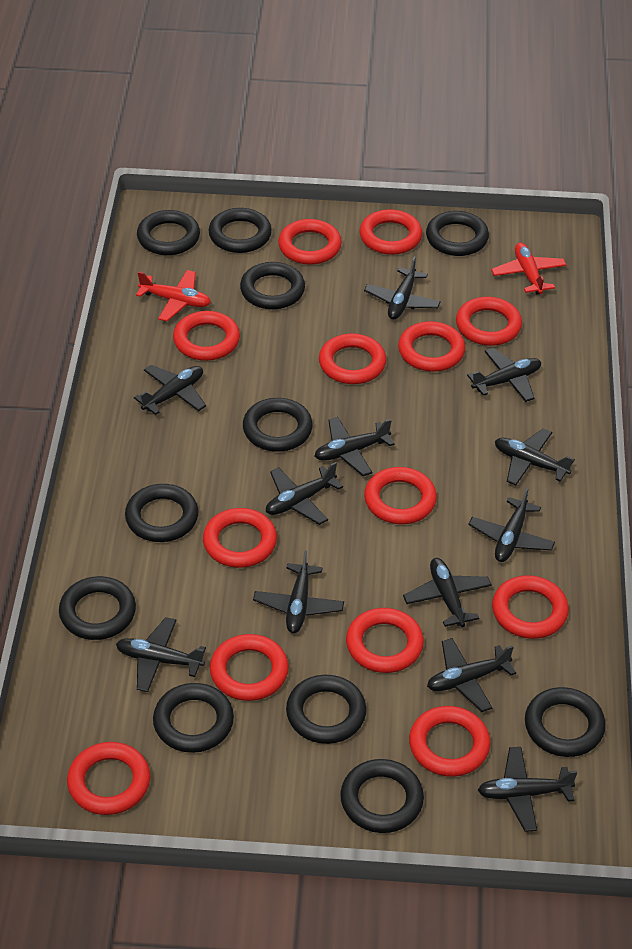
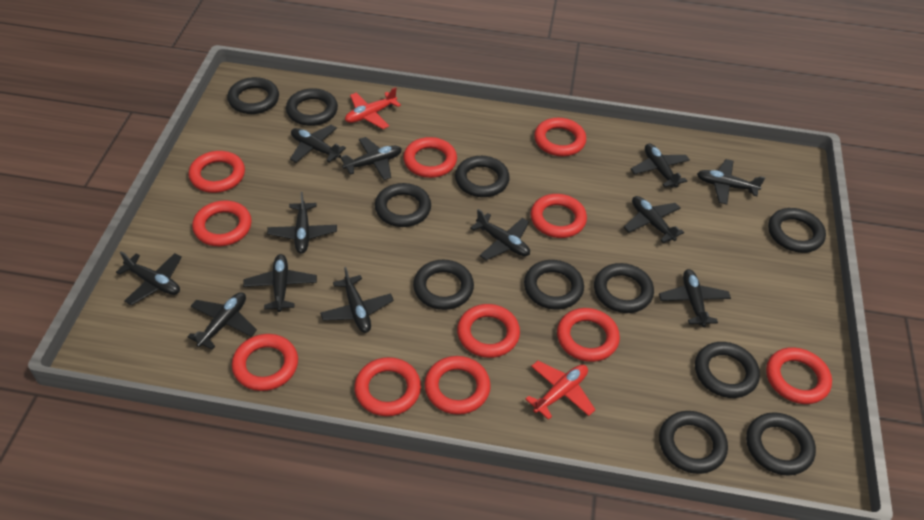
red ring: 13 -> 11

